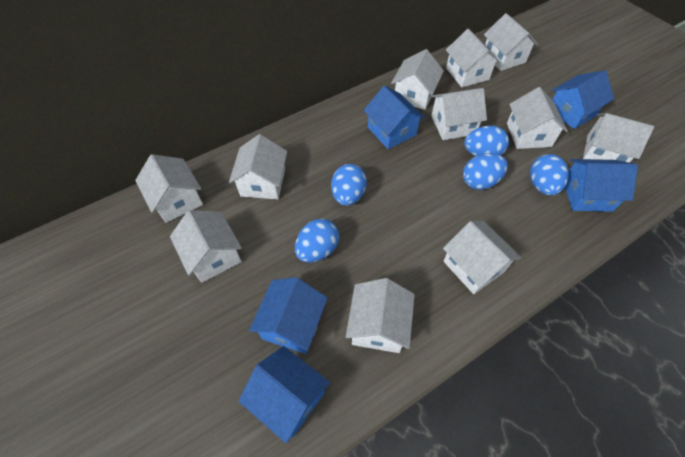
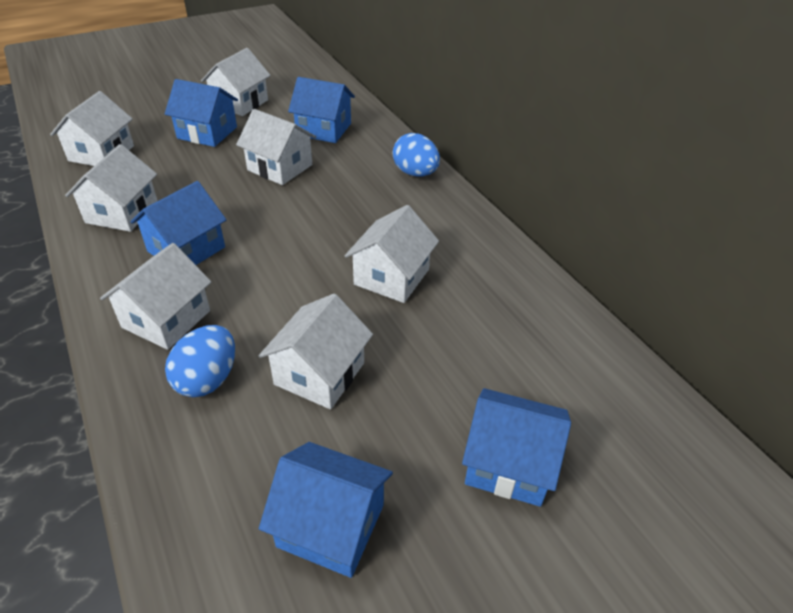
blue egg: 5 -> 2
white house: 11 -> 7

